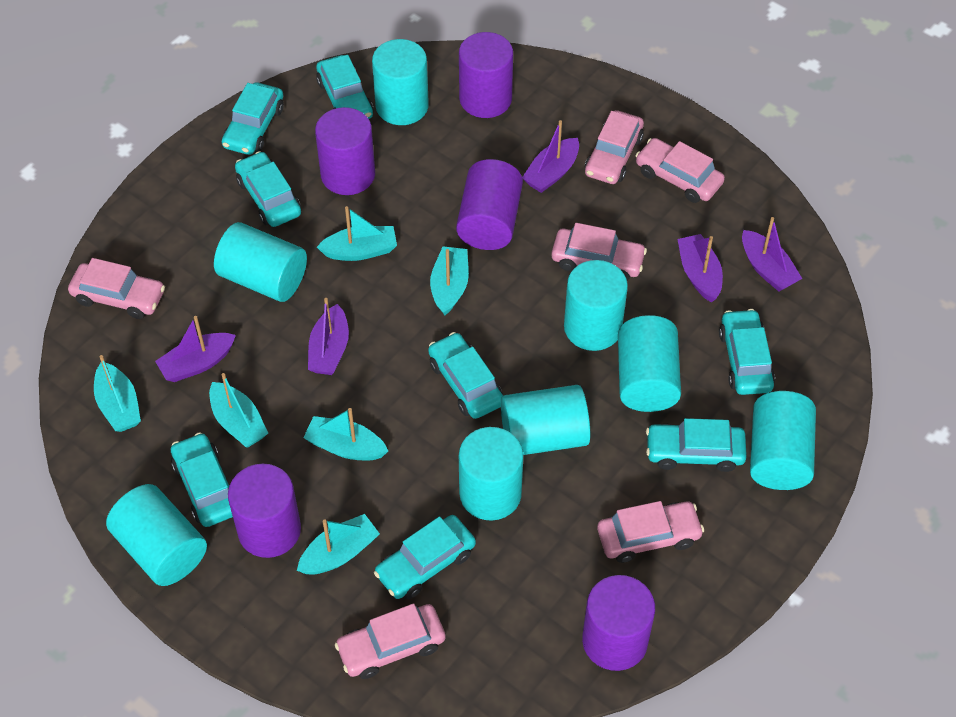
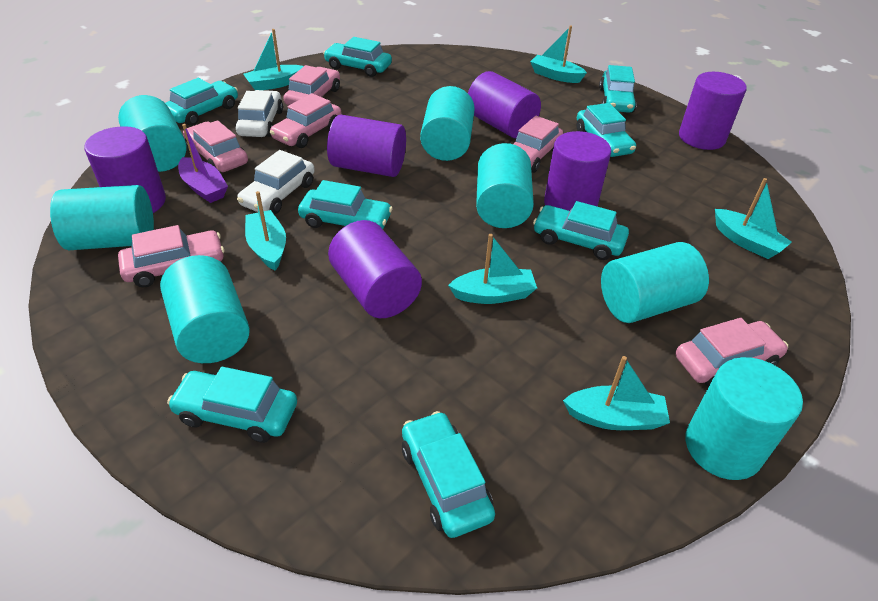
purple boat: 5 -> 1
purple cylinder: 5 -> 6
turquoise cylinder: 8 -> 7
white car: 0 -> 2

